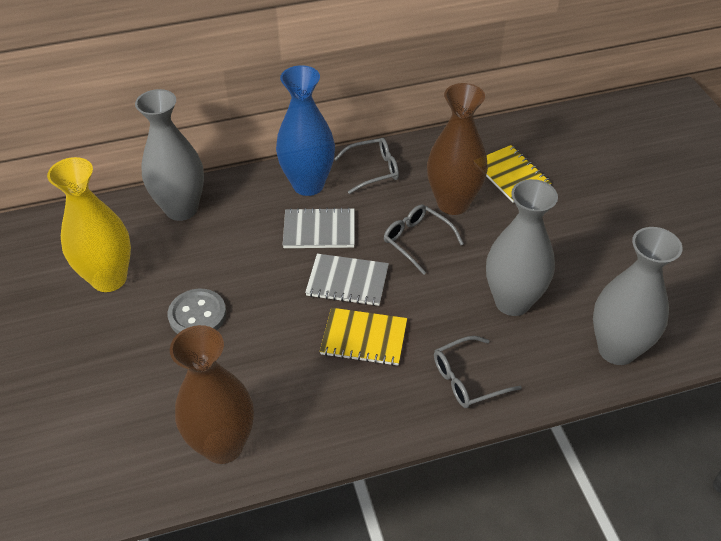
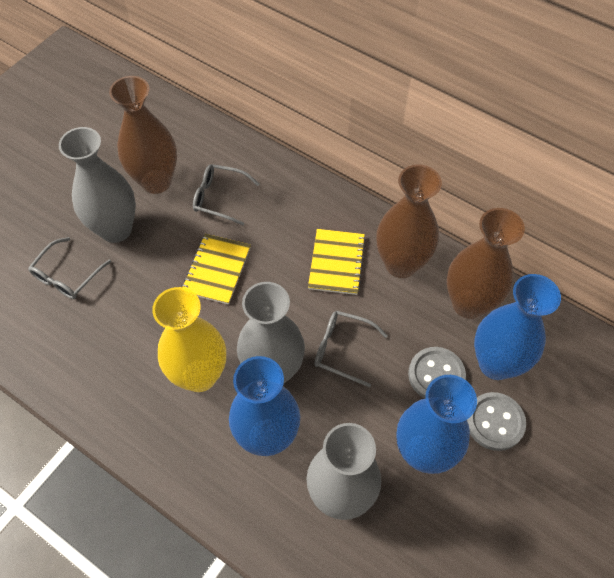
blue vase: 1 -> 3
brown vase: 2 -> 3
grey button: 1 -> 2
grey notebook: 2 -> 0

